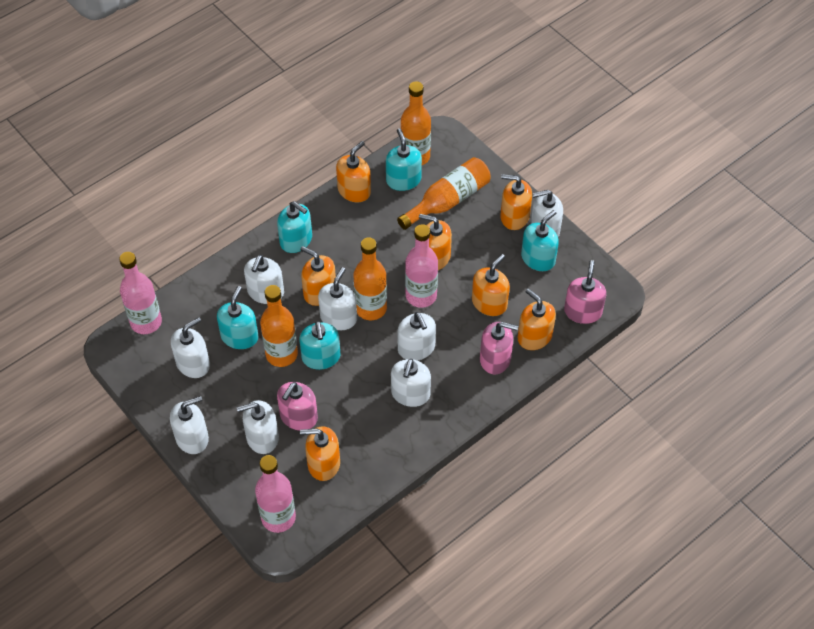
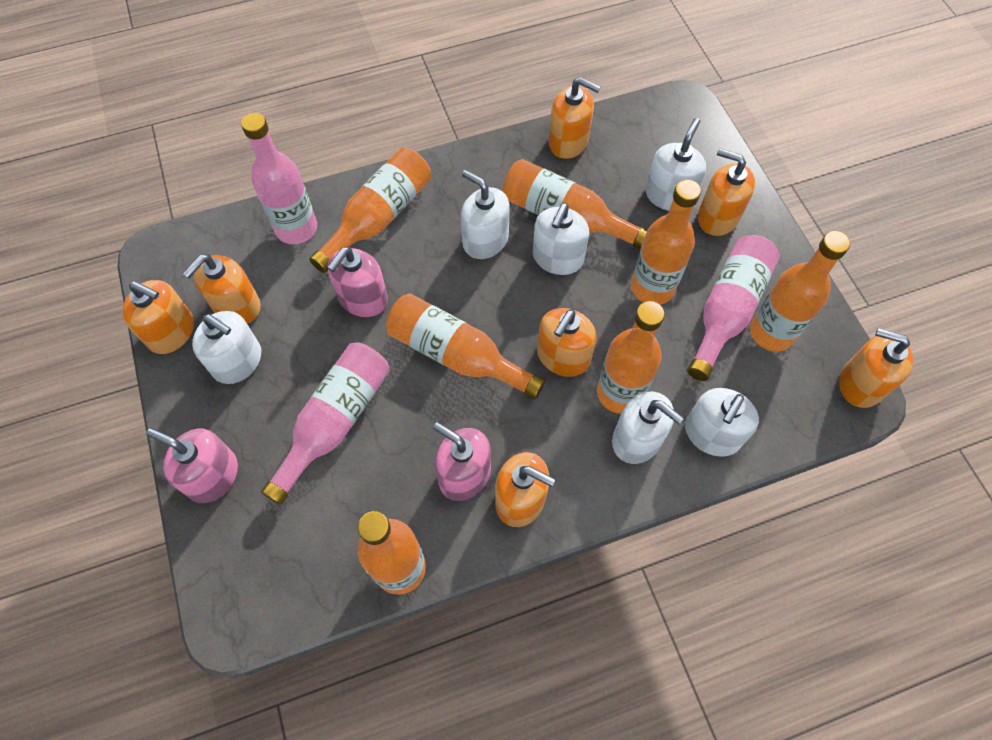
orange bottle: 4 -> 7
turquoise soap dispenser: 5 -> 0
white soap dispenser: 8 -> 6

